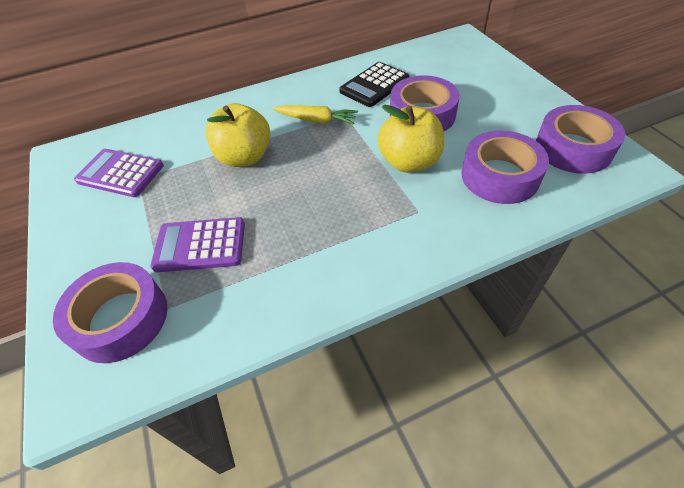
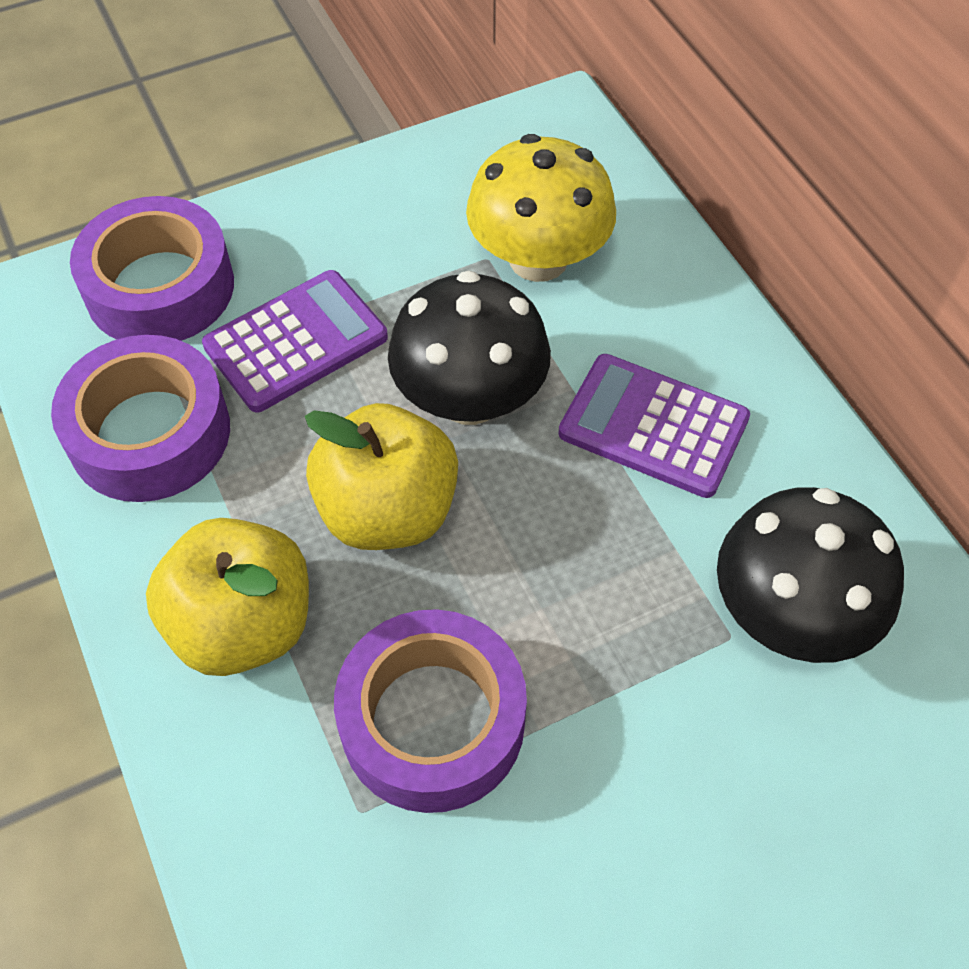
black calculator: 1 -> 0
black mushroom: 0 -> 2
purple tape: 4 -> 3
yellow carrot: 1 -> 0
yellow mushroom: 0 -> 1

